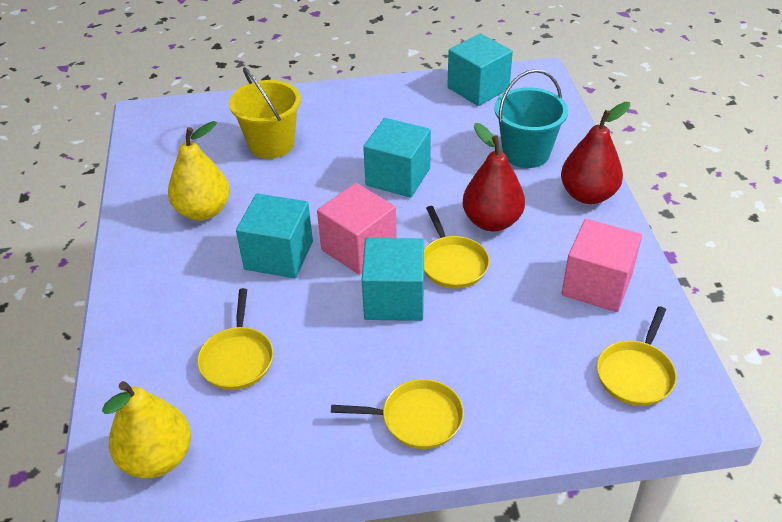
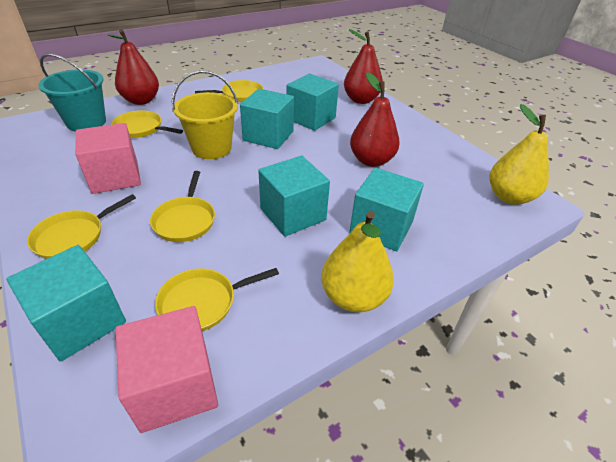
red pear: 2 -> 3
turquoise cube: 4 -> 5
yellow pan: 4 -> 5

